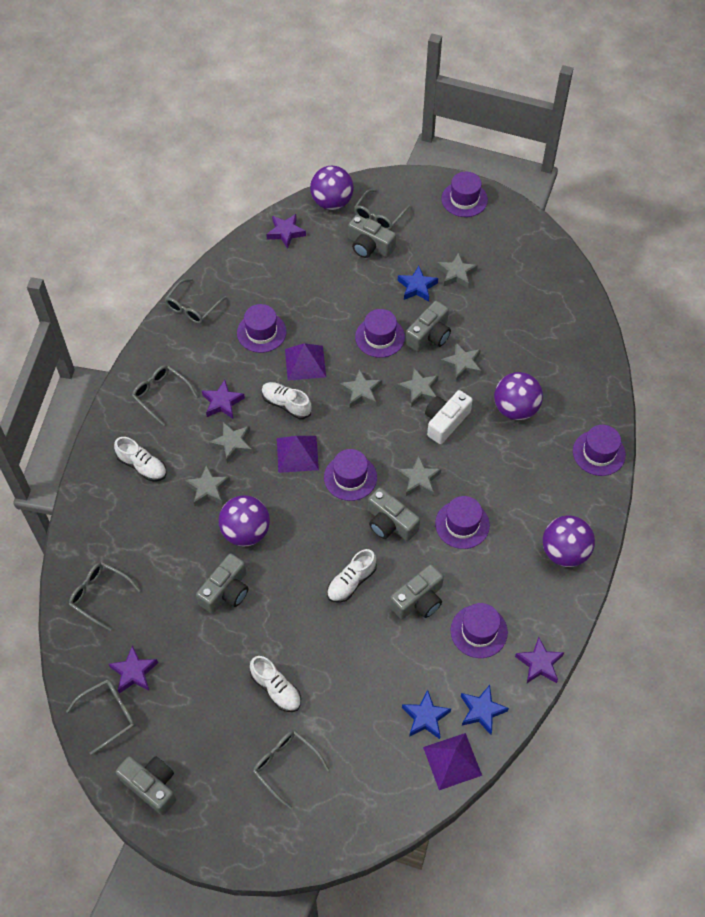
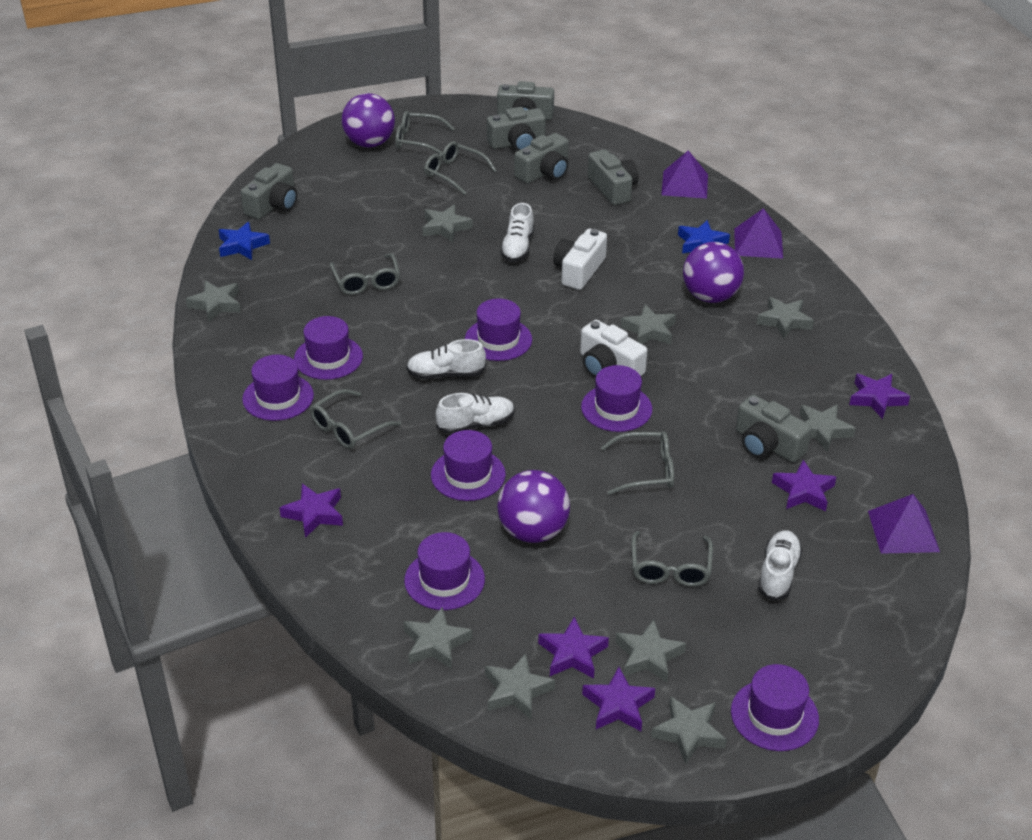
blue star: 3 -> 2
grey star: 7 -> 9
purple ball: 4 -> 3
purple star: 4 -> 5
white camera: 1 -> 2

